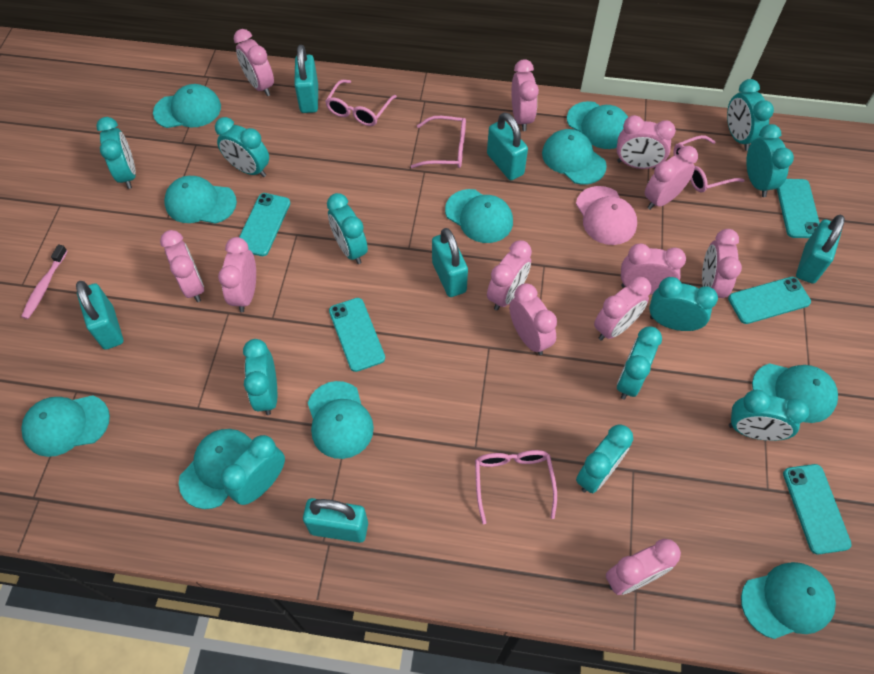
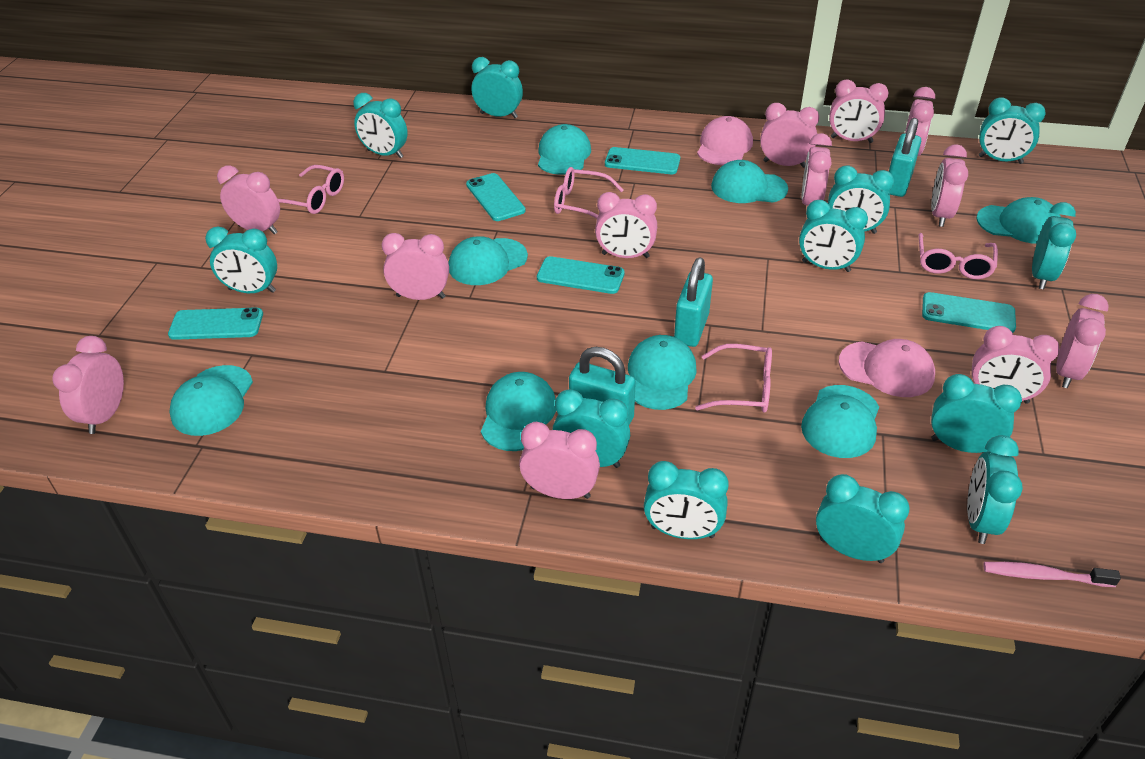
pink cap: 1 -> 2
turquoise cap: 10 -> 8
turquoise clock: 11 -> 12
turquoise padlock: 6 -> 3

